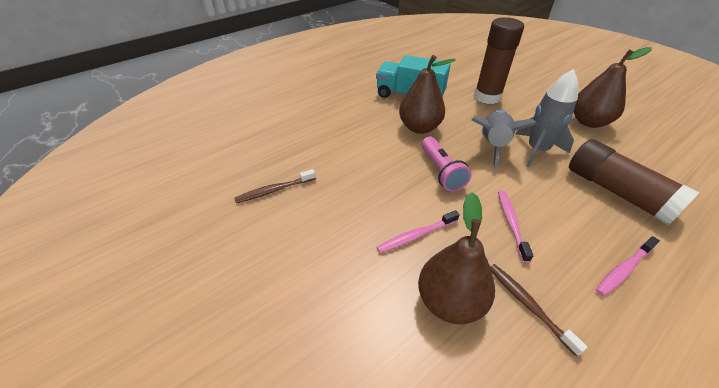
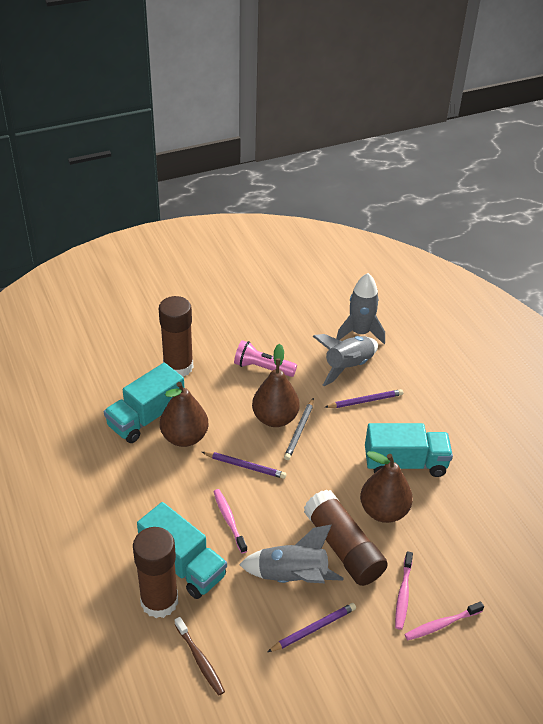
brown glue stick: 2 -> 3
brown toothbrush: 2 -> 1
grey pencil: 0 -> 1
grey rocket: 2 -> 3
purple pencil: 0 -> 3
turquoise truck: 1 -> 3

